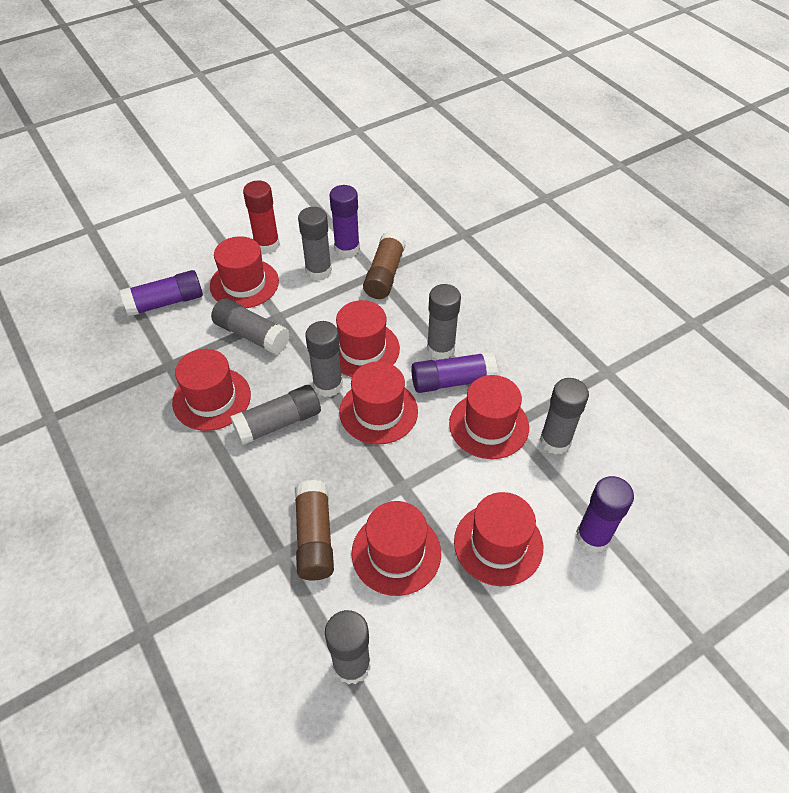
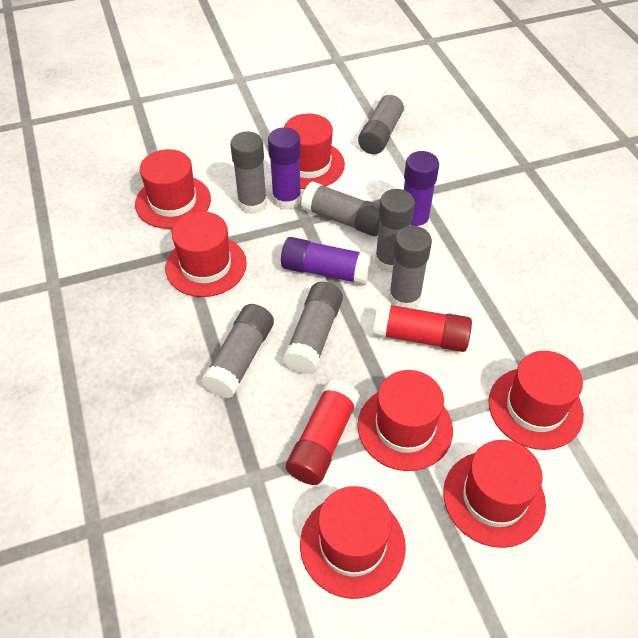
brown glue stick: 2 -> 0
purple glue stick: 4 -> 3
red glue stick: 1 -> 2

